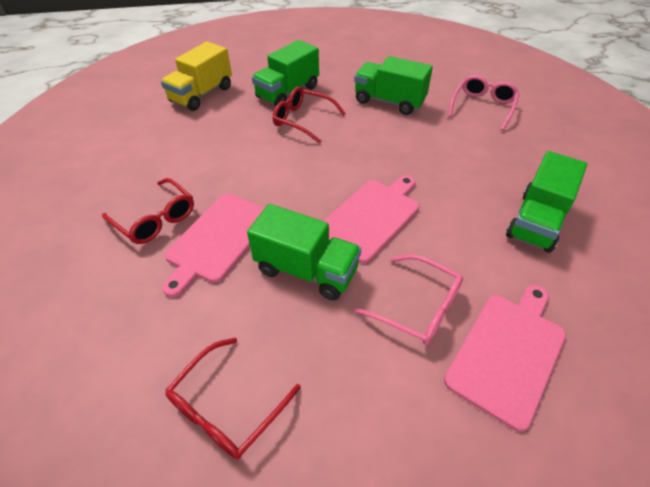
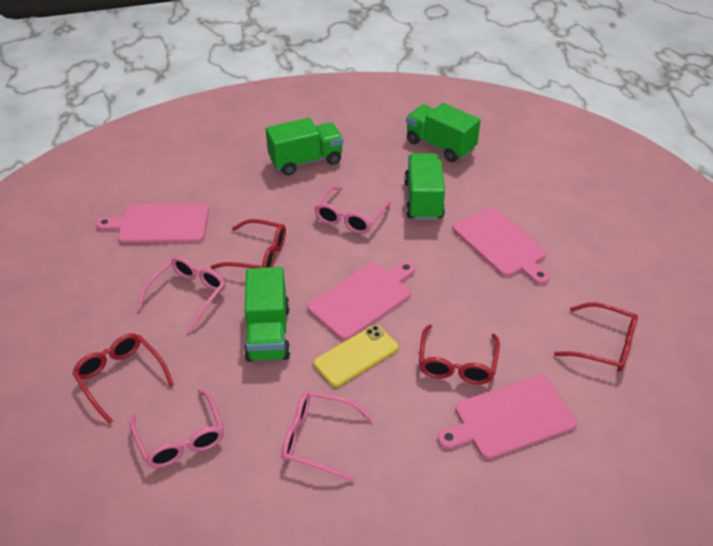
pink cutting board: 3 -> 4
pink glasses: 2 -> 4
red glasses: 3 -> 4
yellow phone: 0 -> 1
yellow truck: 1 -> 0

